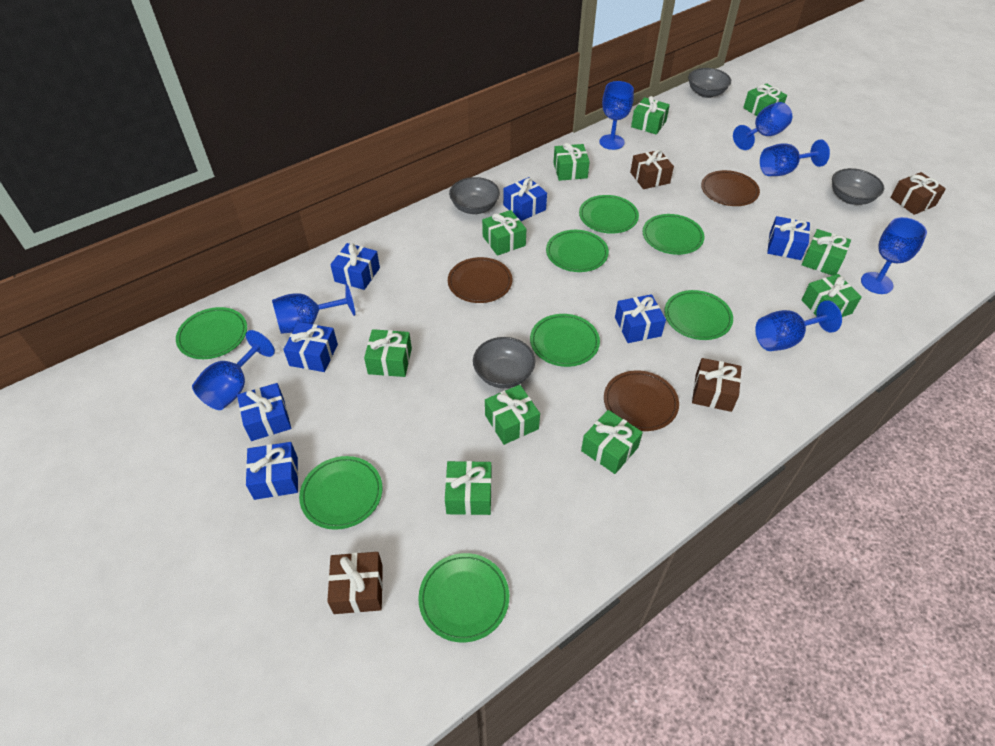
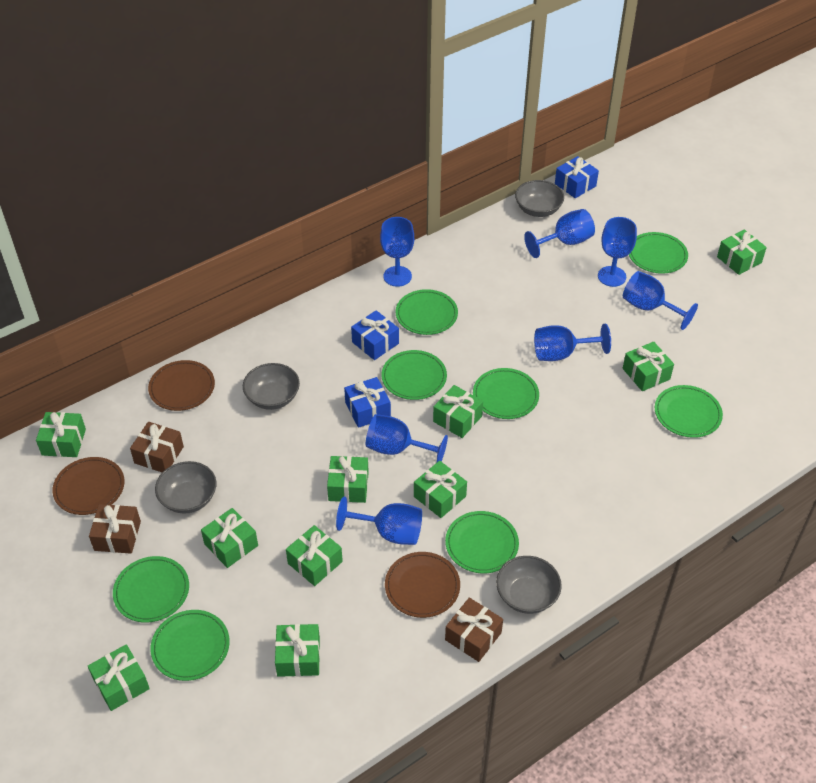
blue gift: 7 -> 3
brown gift: 4 -> 3

